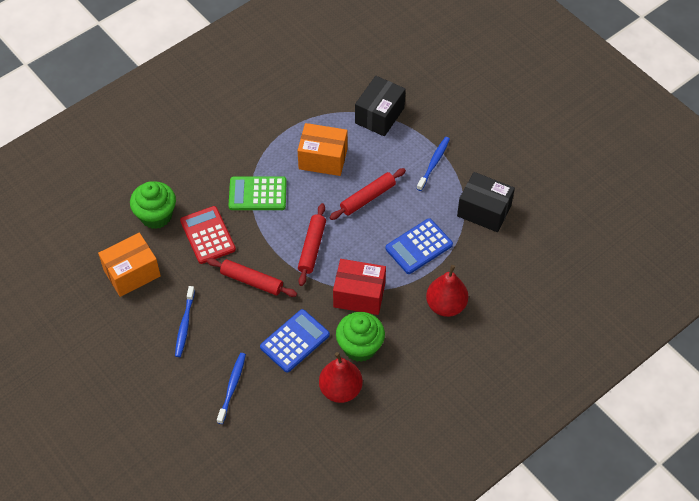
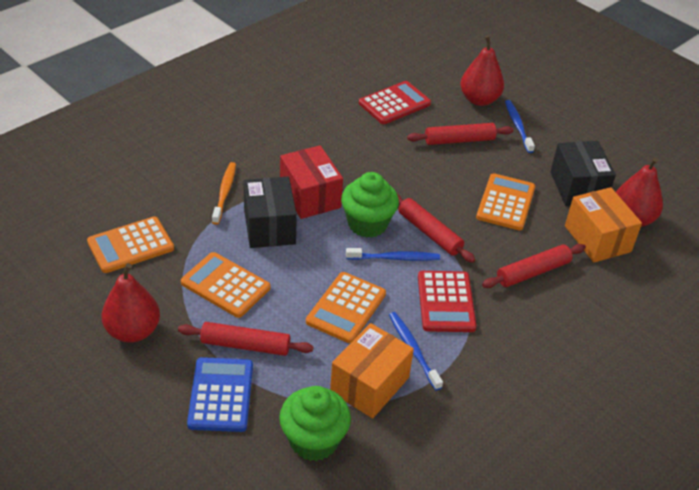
blue calculator: 2 -> 1
green calculator: 1 -> 0
orange calculator: 0 -> 4
orange toothbrush: 0 -> 1
red calculator: 1 -> 2
red pear: 2 -> 3
red rolling pin: 3 -> 4

